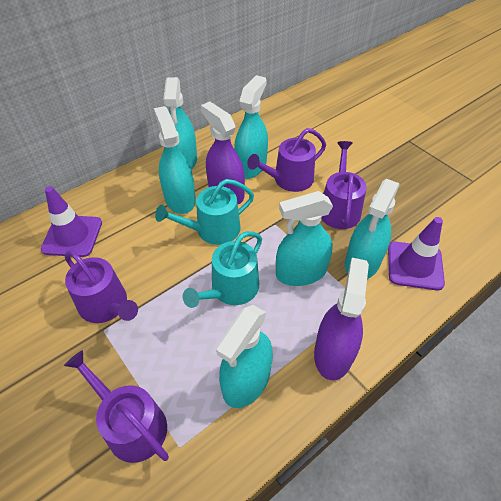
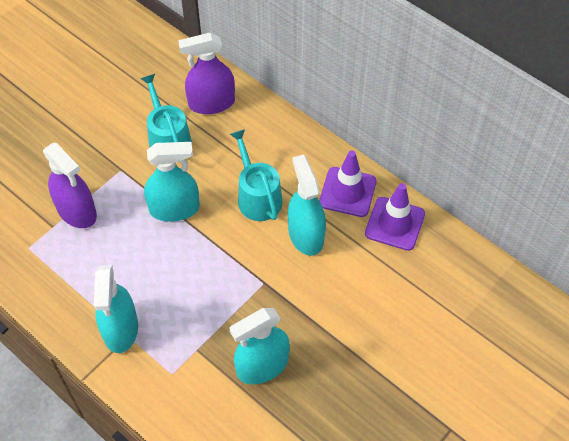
purple watering can: 4 -> 0
turquoise spray bottle: 6 -> 4

